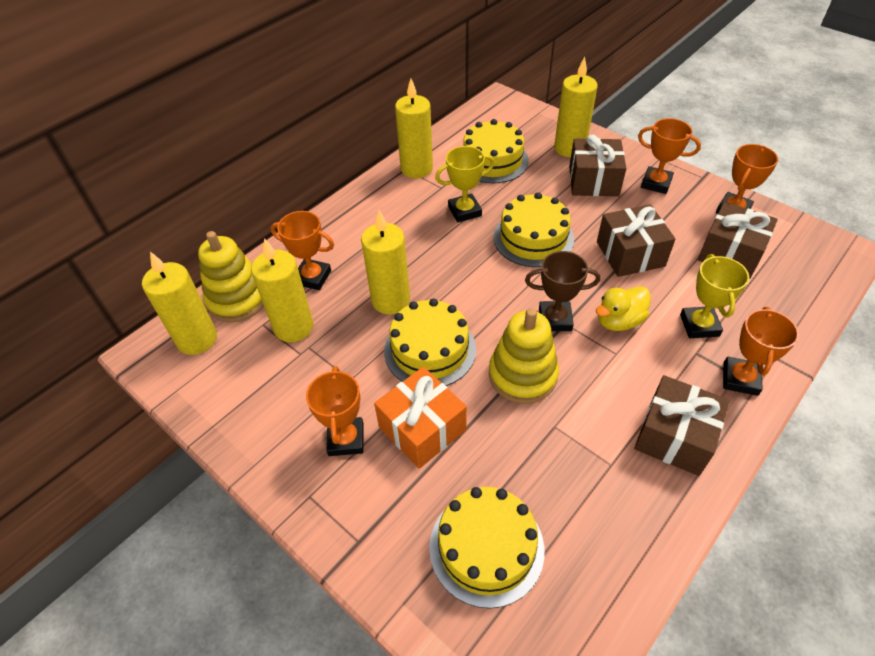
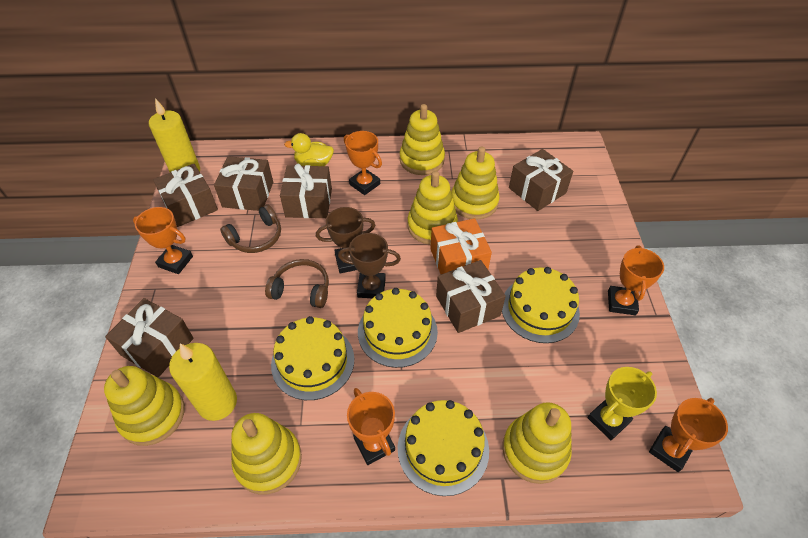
brown gift: 4 -> 6
brown headphones: 0 -> 2
brown trophy: 1 -> 2
yellow candle: 5 -> 2
yellow stacking toy: 2 -> 6
yellow trophy: 2 -> 1

